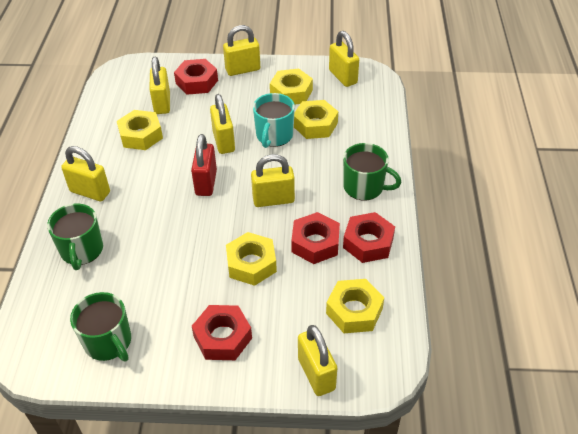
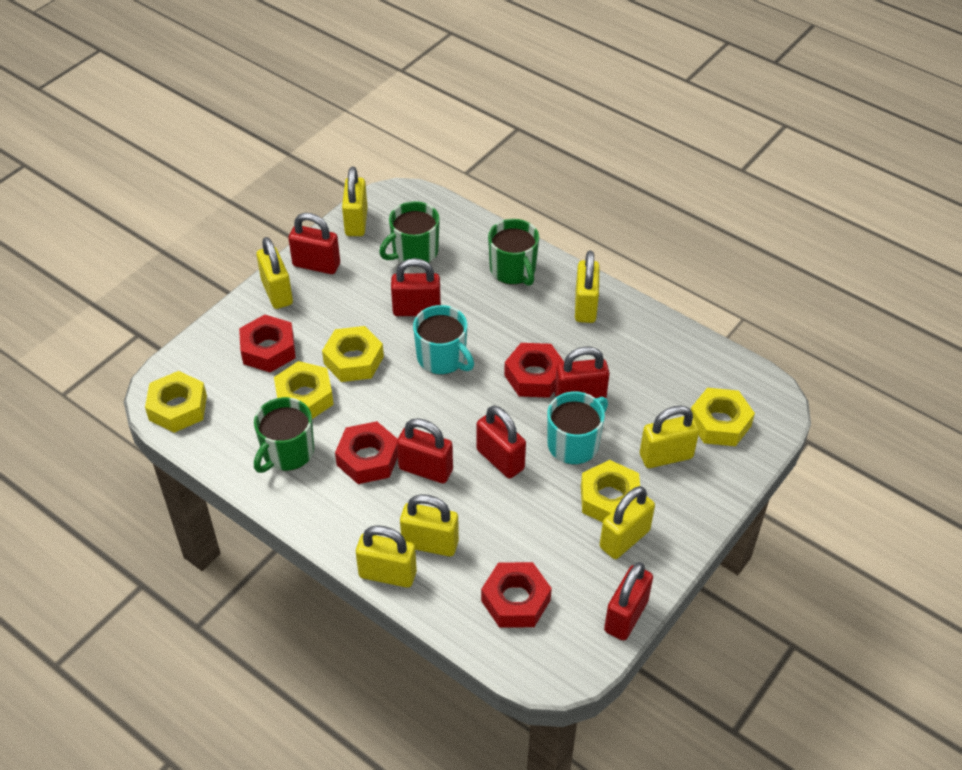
red padlock: 1 -> 6
turquoise mug: 1 -> 2

